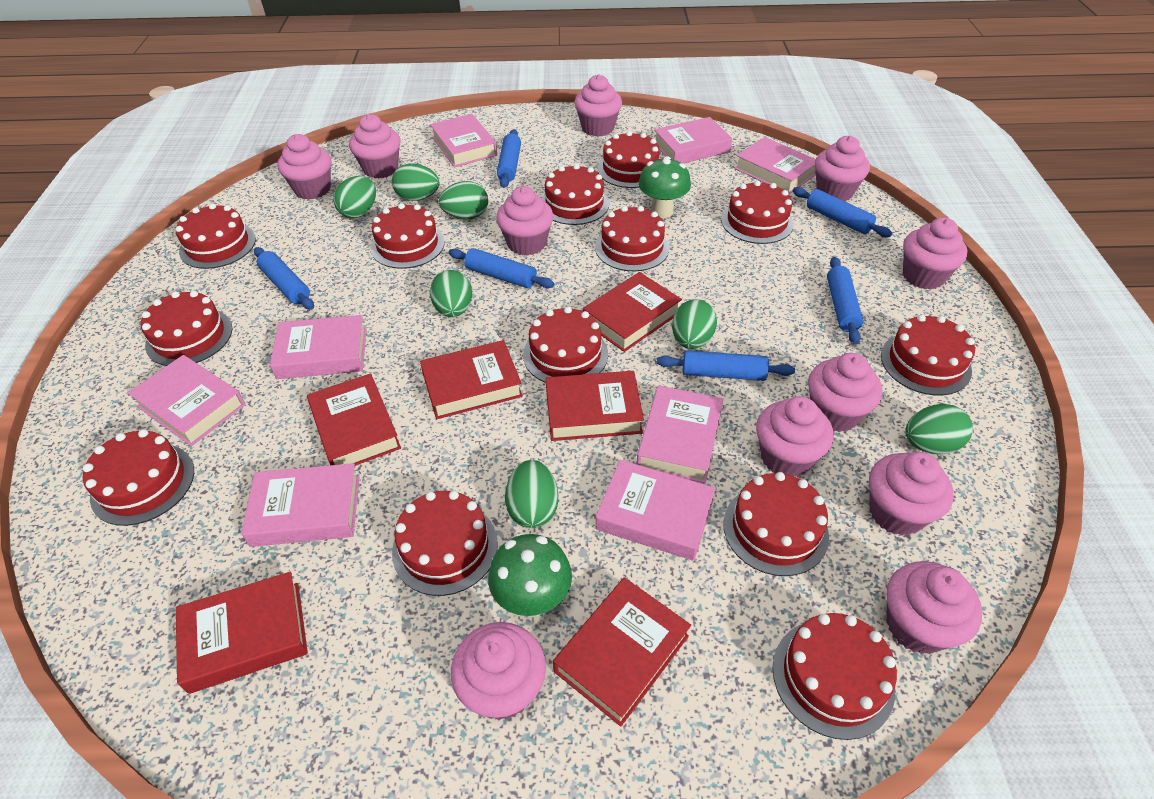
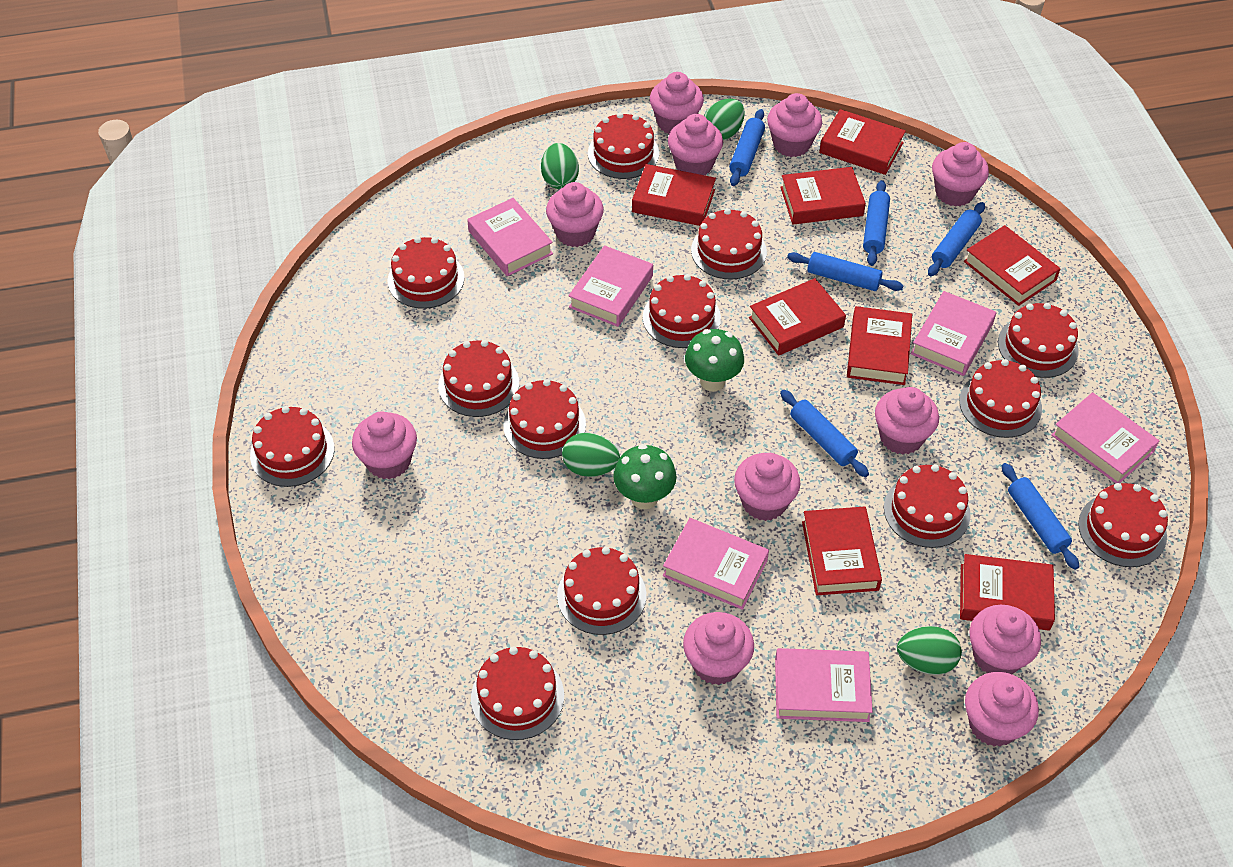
green egg: 7 -> 4
pink book: 8 -> 6
red book: 6 -> 8

